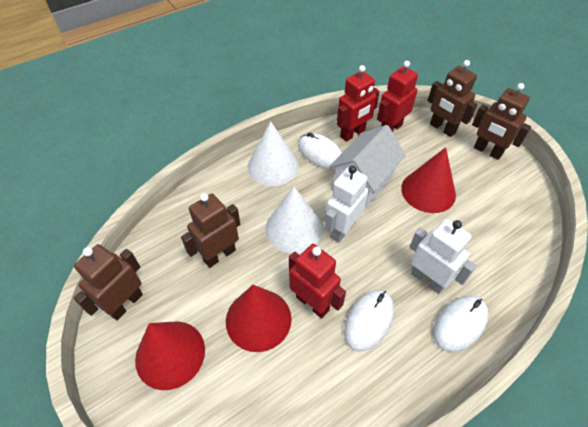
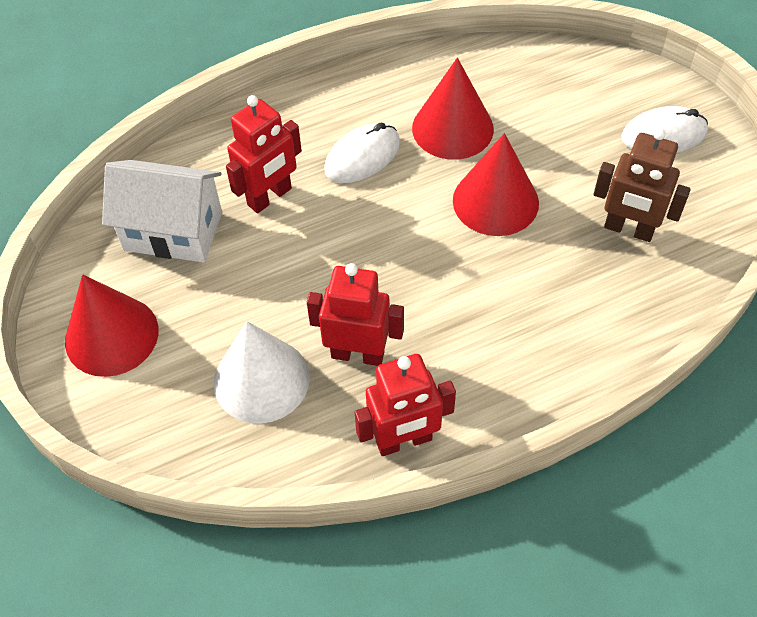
brown robot: 4 -> 1
white cone: 2 -> 1
white mouse: 3 -> 2
white robot: 2 -> 0

